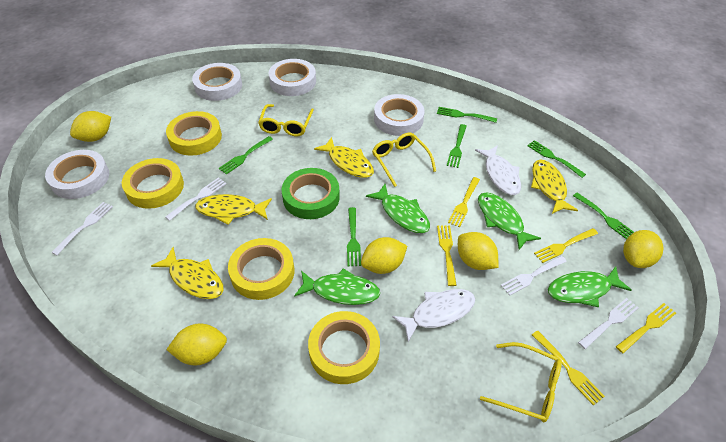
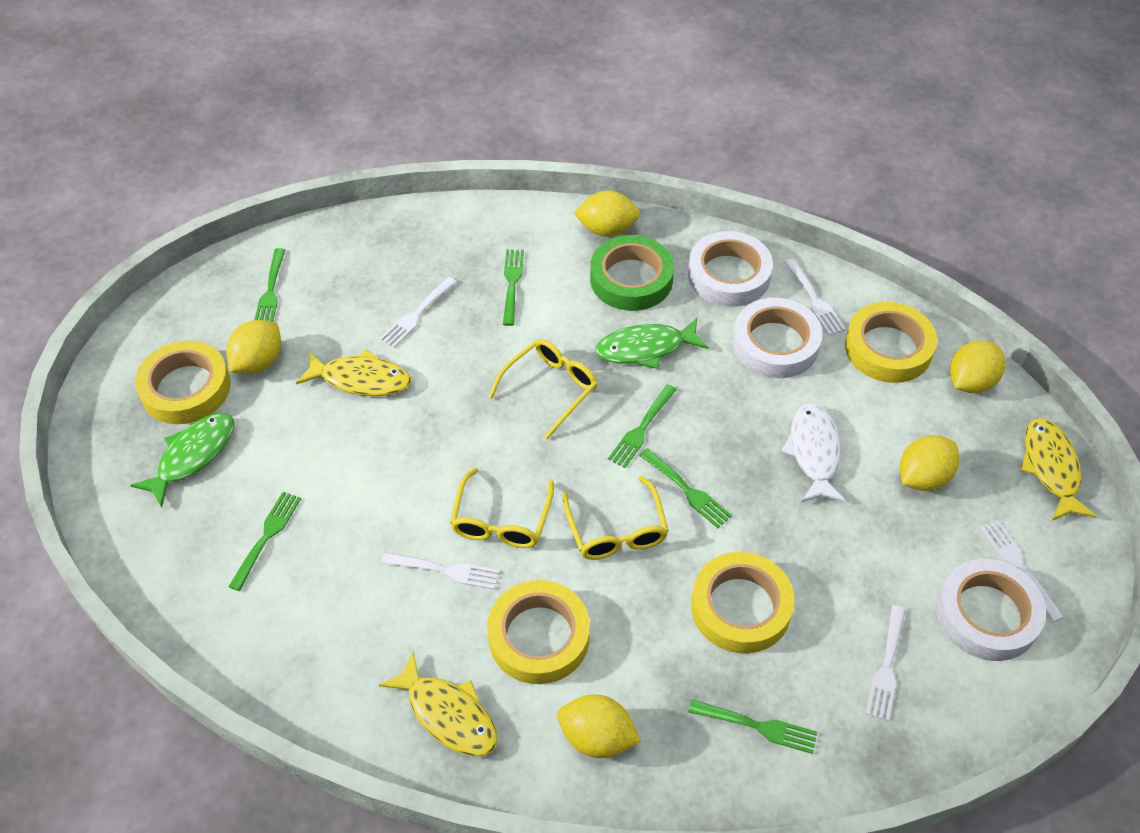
green fish: 4 -> 2
white fish: 2 -> 1
white fork: 4 -> 5
white tape: 4 -> 3
yellow fish: 4 -> 3
yellow fork: 5 -> 0

